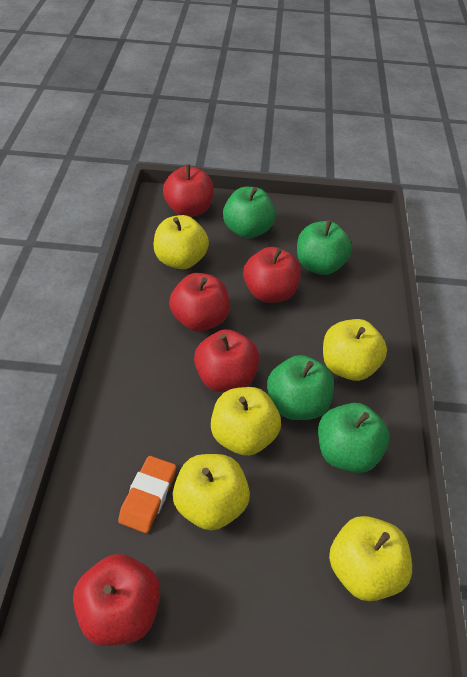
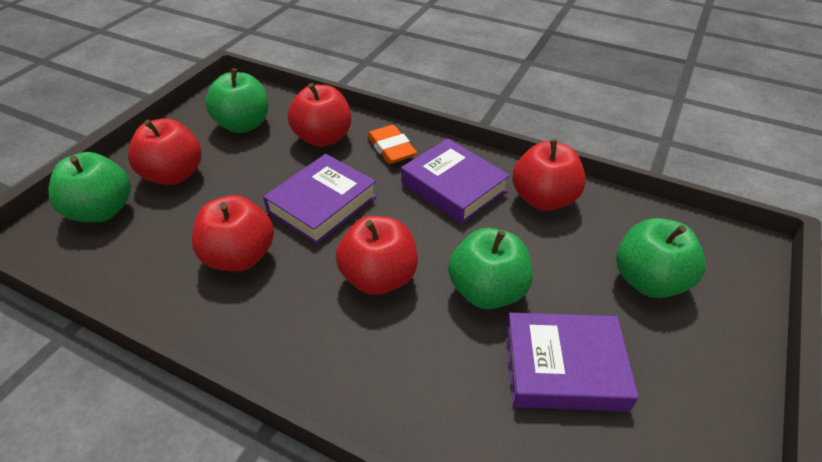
purple book: 0 -> 3
yellow apple: 5 -> 0

